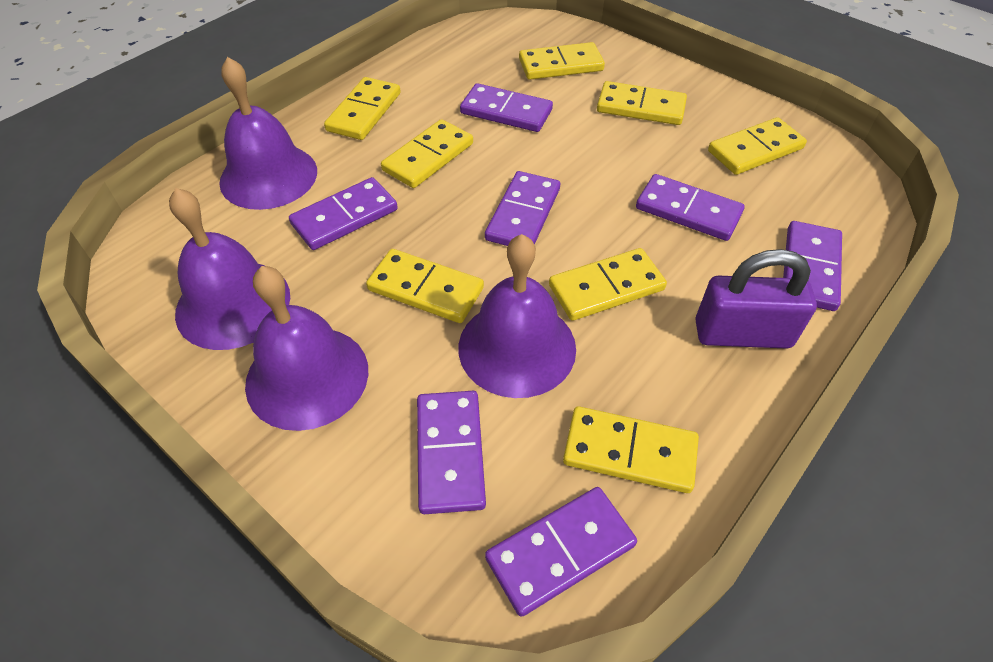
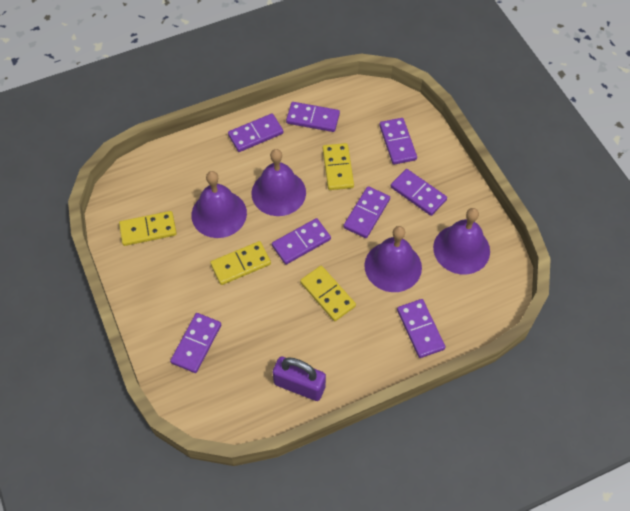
purple domino: 7 -> 8
yellow domino: 8 -> 4

